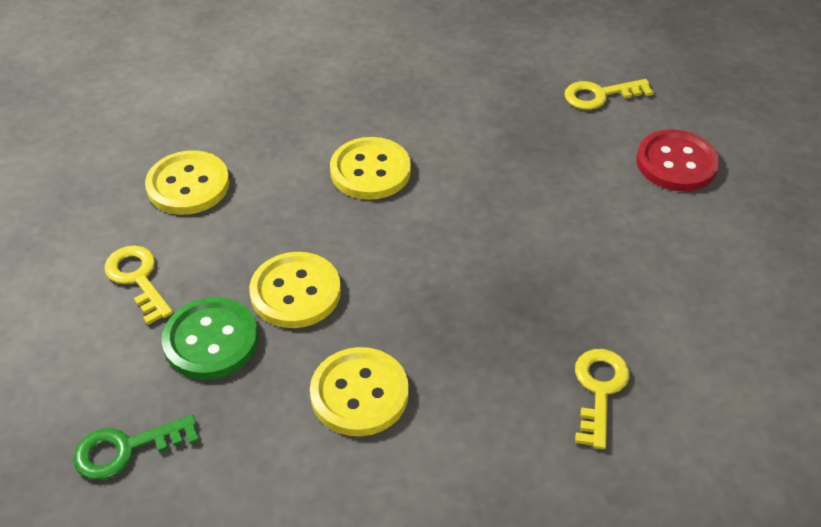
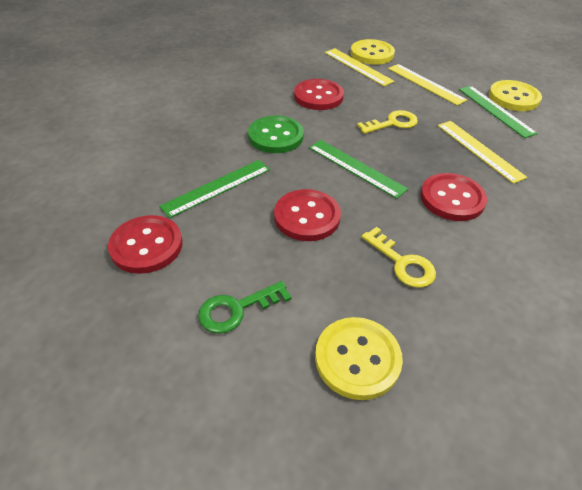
green ruler: 0 -> 3
red button: 1 -> 4
yellow button: 4 -> 3
yellow key: 3 -> 2
yellow ruler: 0 -> 3

